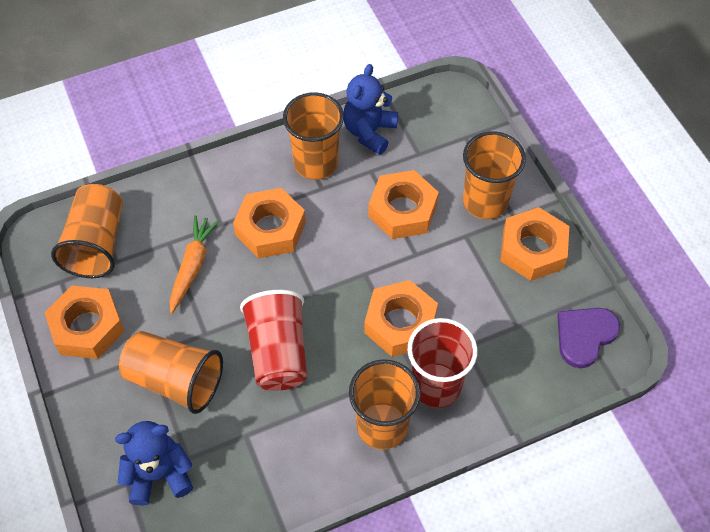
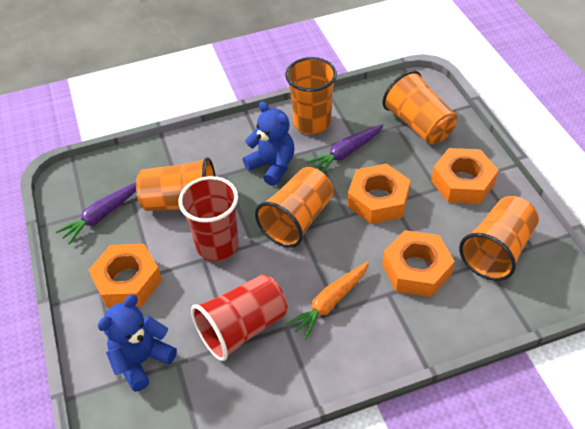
orange nut: 5 -> 4
purple carrot: 0 -> 2
purple heart: 1 -> 0

